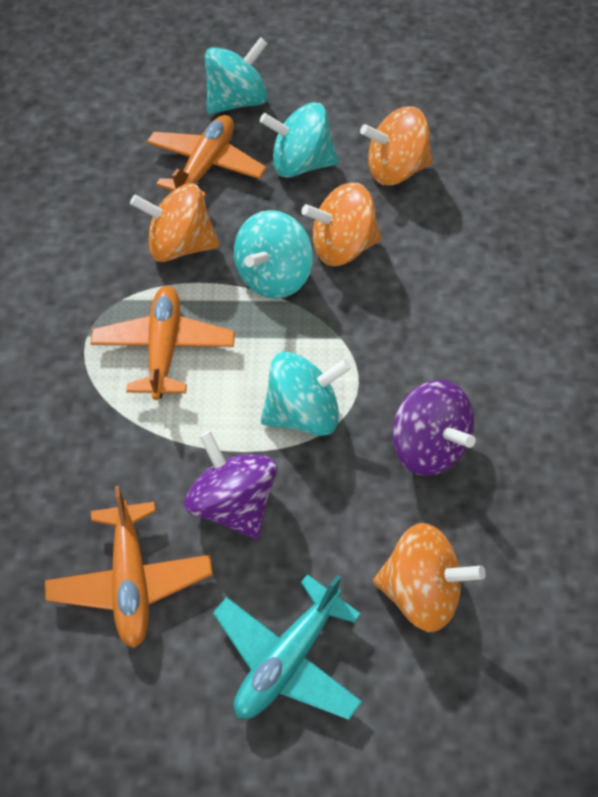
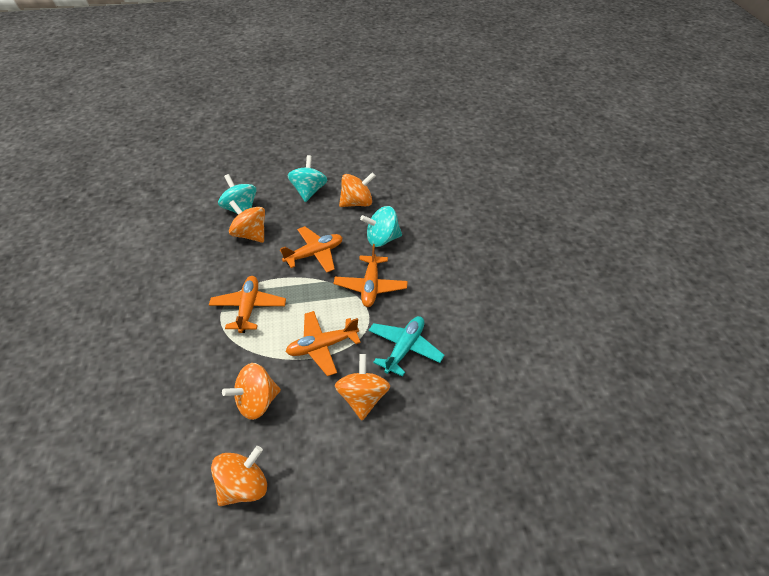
orange plane: 3 -> 4
orange spinning top: 4 -> 5
purple spinning top: 2 -> 0
turquoise spinning top: 4 -> 3

